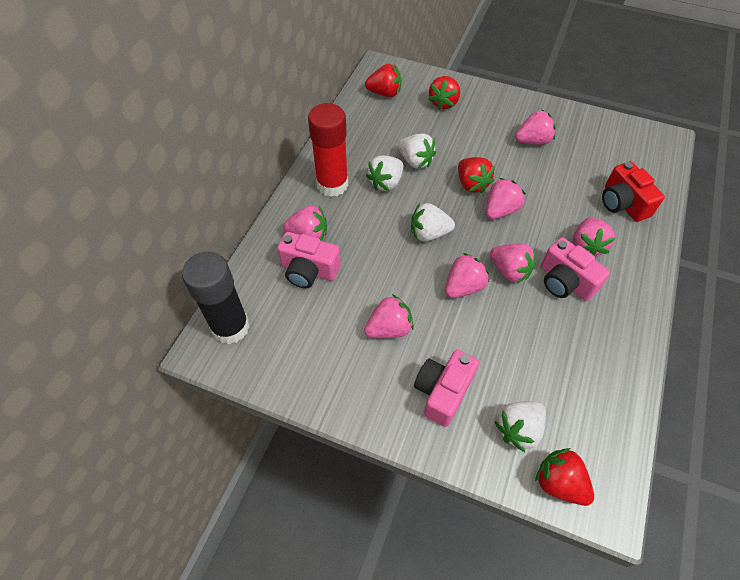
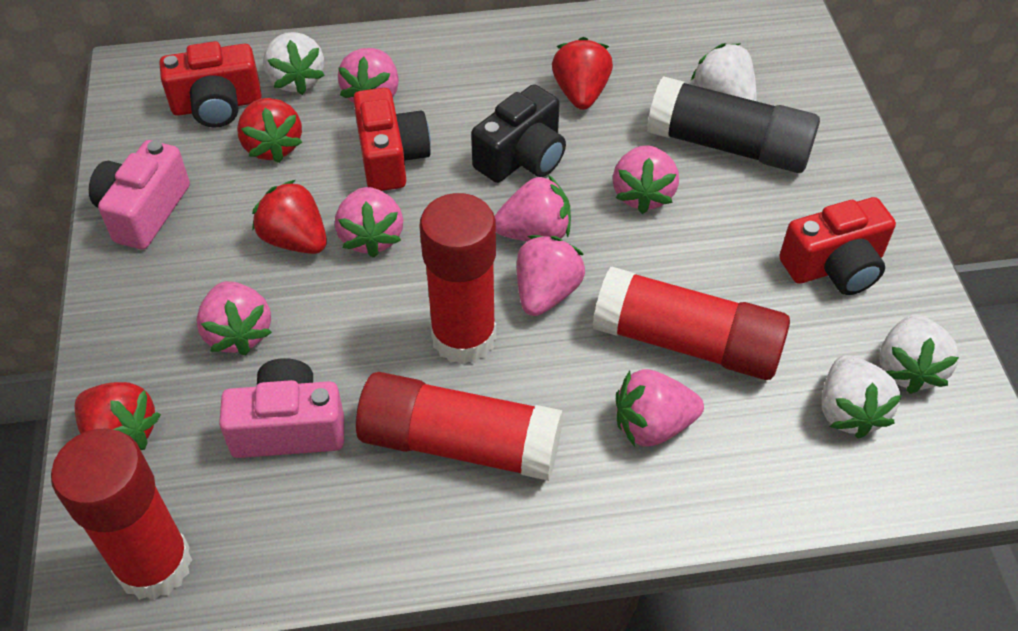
black camera: 0 -> 1
pink camera: 3 -> 2
red camera: 1 -> 3
red glue stick: 1 -> 4

